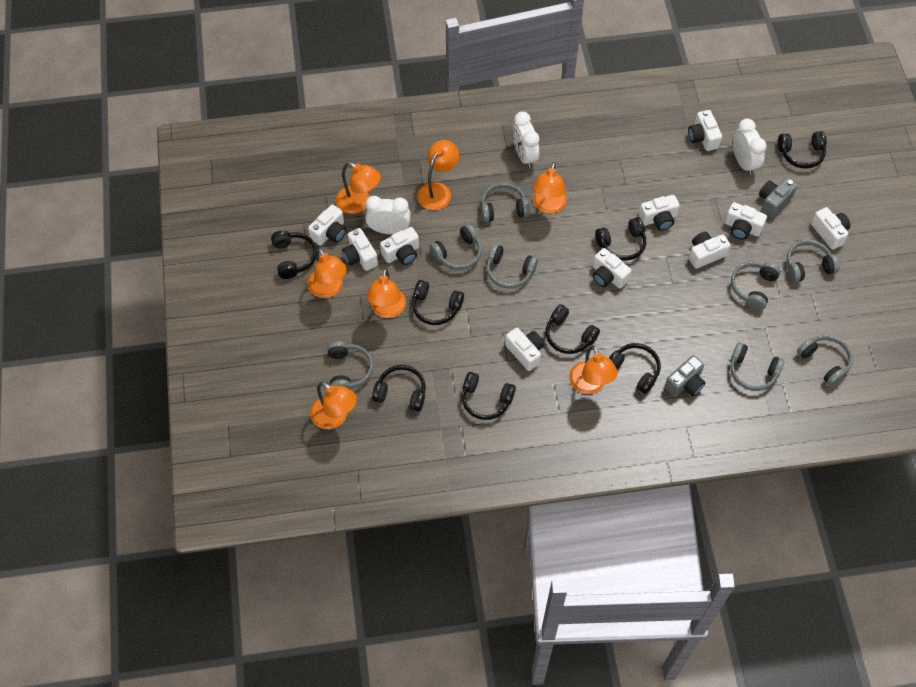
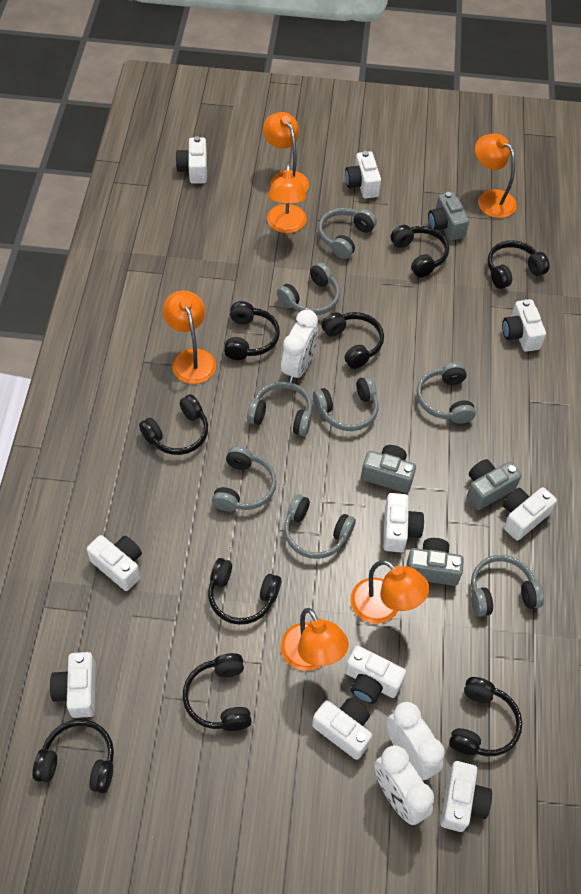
black headphones: 8 -> 9
grey camera: 2 -> 4
orange lamp: 7 -> 6

